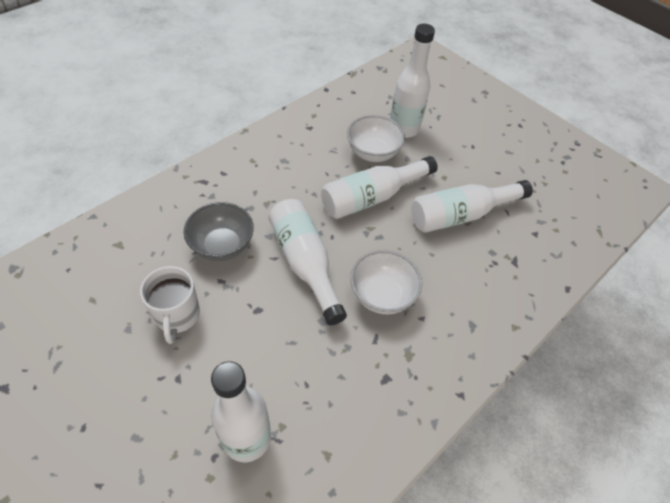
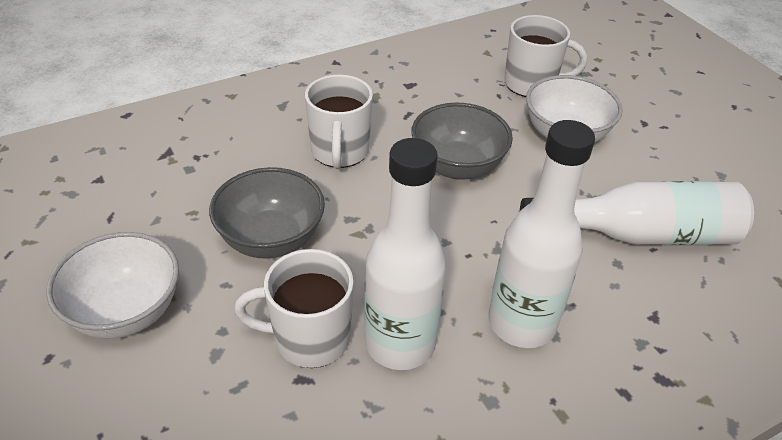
grey bowl: 1 -> 2
white bottle: 5 -> 3
white mug: 1 -> 3

